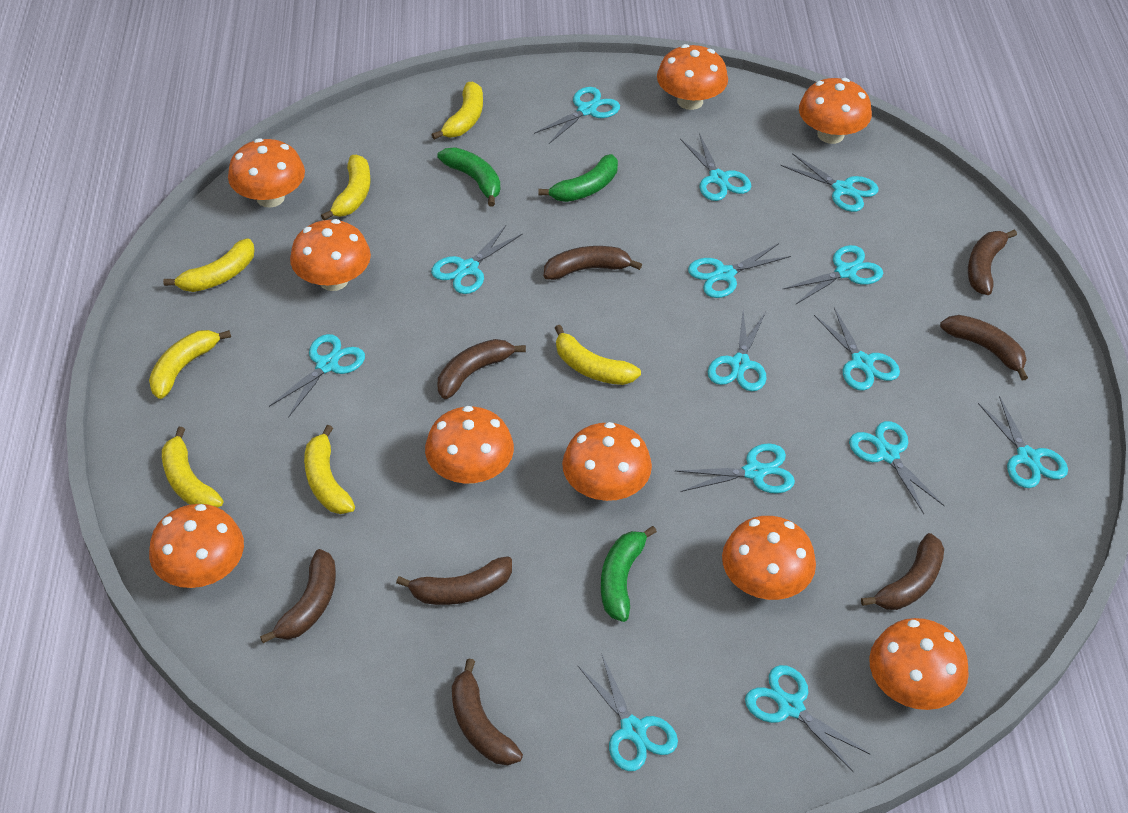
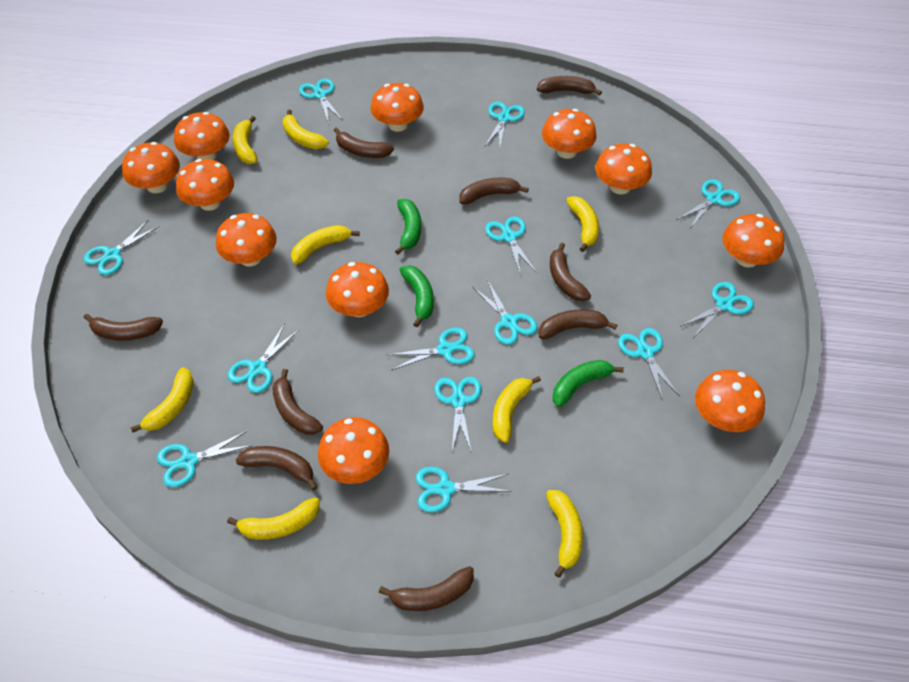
brown banana: 8 -> 9
orange mushroom: 9 -> 11
turquoise scissors: 14 -> 13
yellow banana: 7 -> 8

